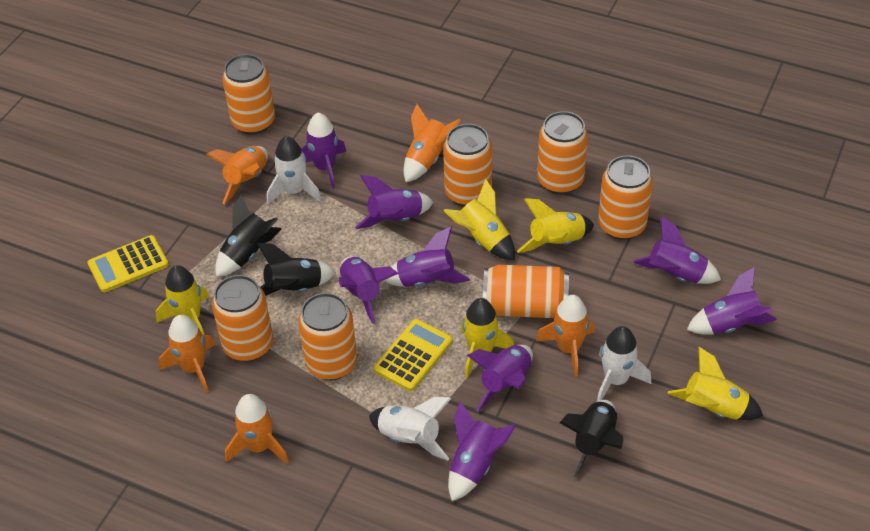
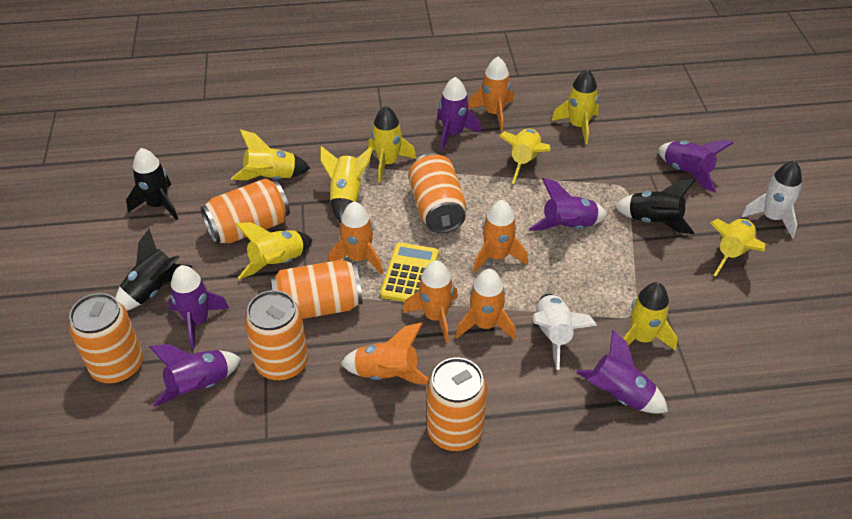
orange can: 7 -> 6
orange rocket: 5 -> 6
purple rocket: 8 -> 6
white rocket: 3 -> 2
yellow calculator: 2 -> 1
yellow rocket: 5 -> 8

